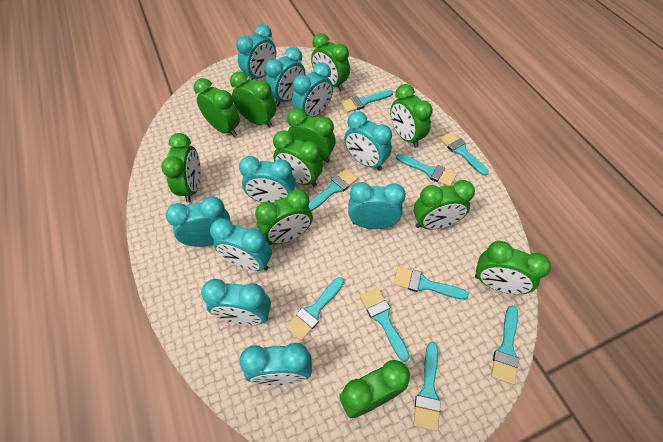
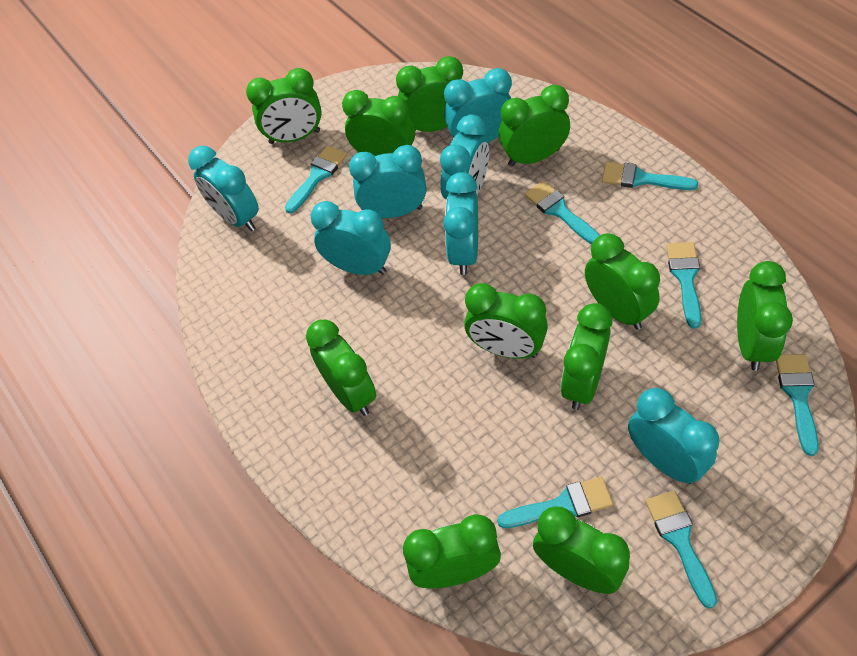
turquoise brush: 9 -> 7
turquoise clock: 10 -> 7

